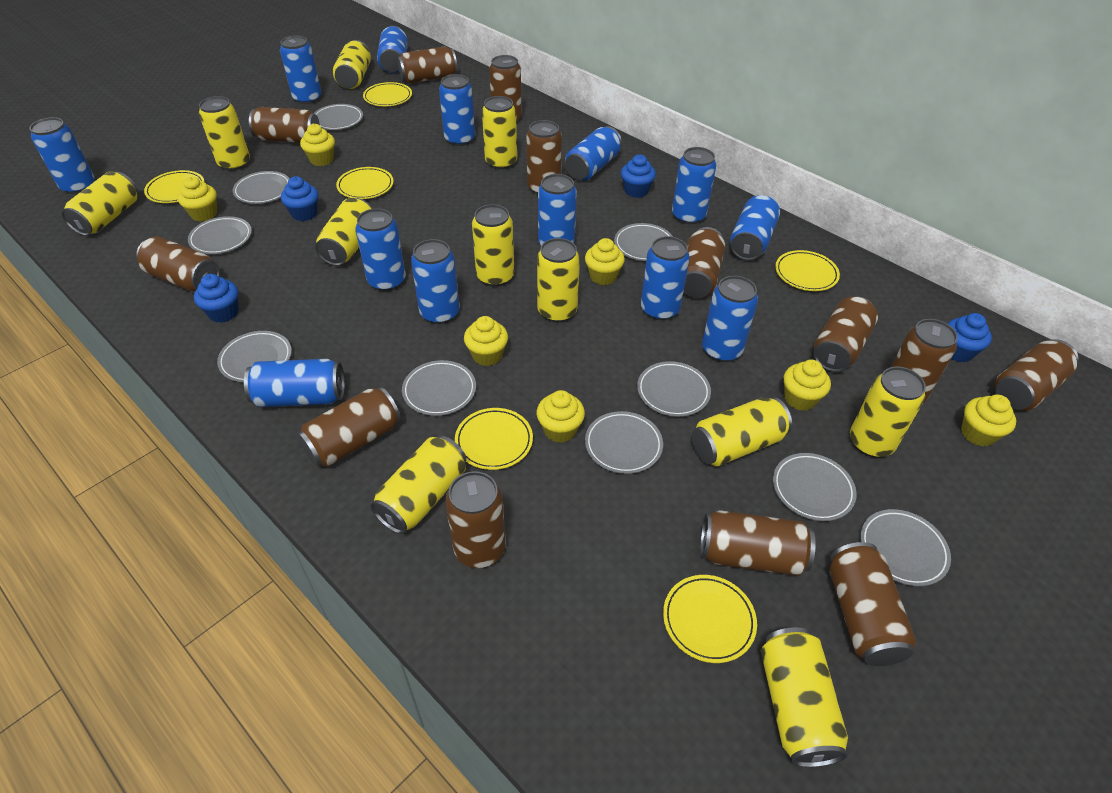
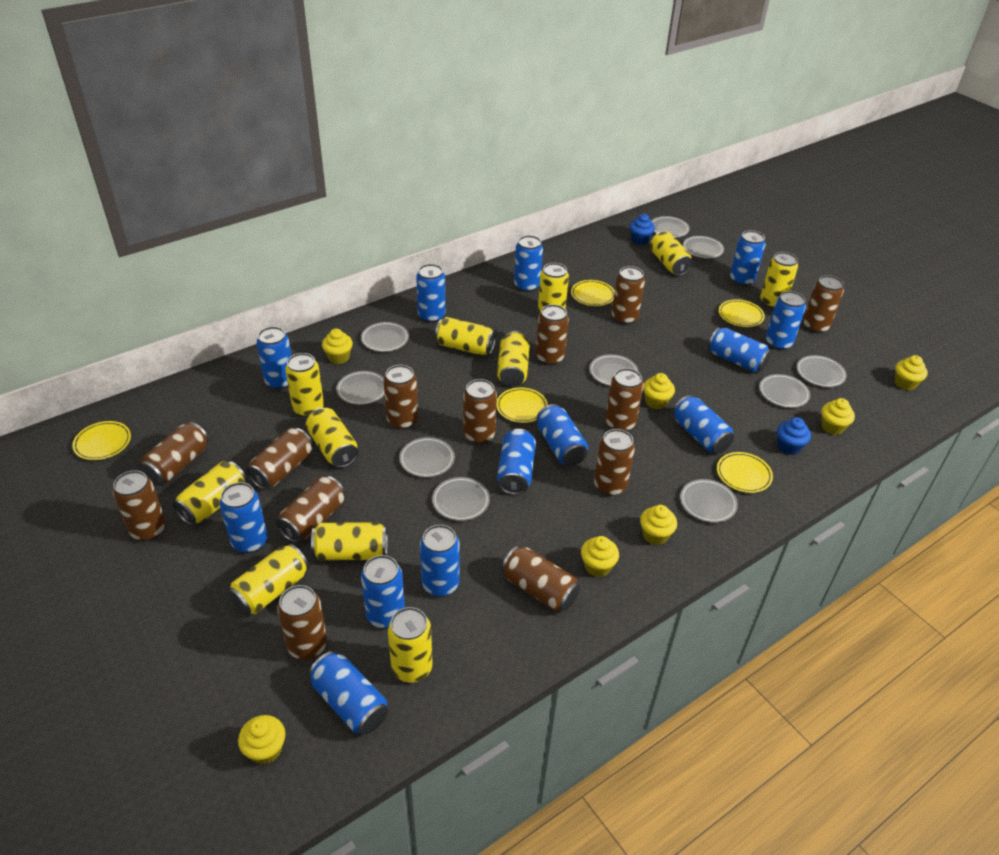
blue cupcake: 4 -> 2
yellow plate: 6 -> 5

